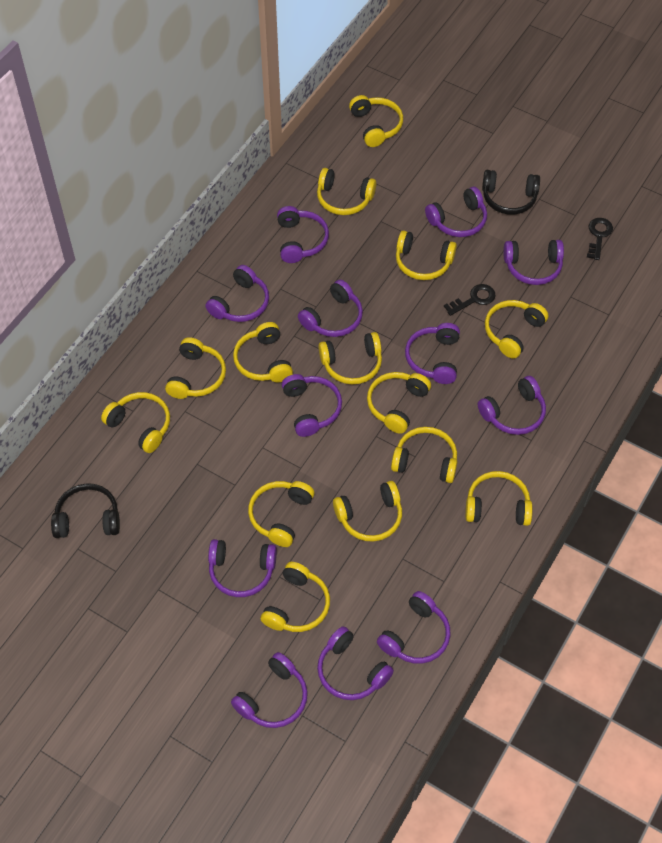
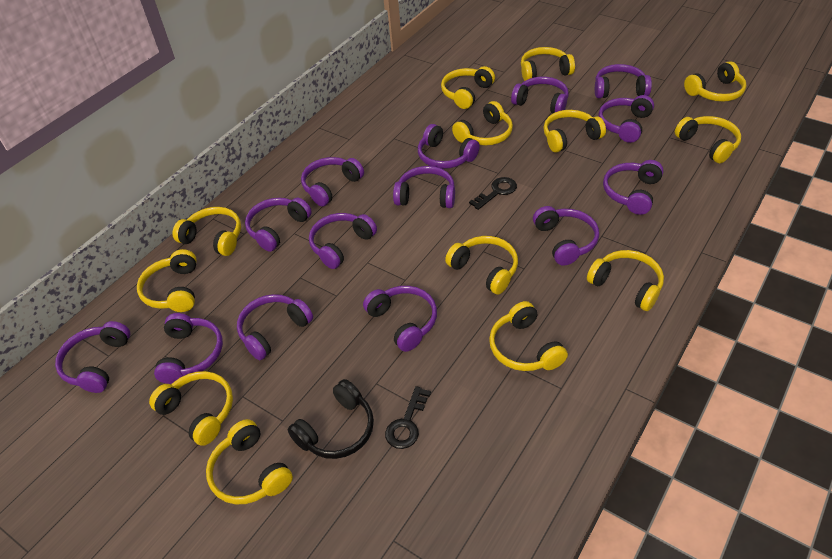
black headphones: 2 -> 1
purple headphones: 12 -> 14
yellow headphones: 14 -> 13

